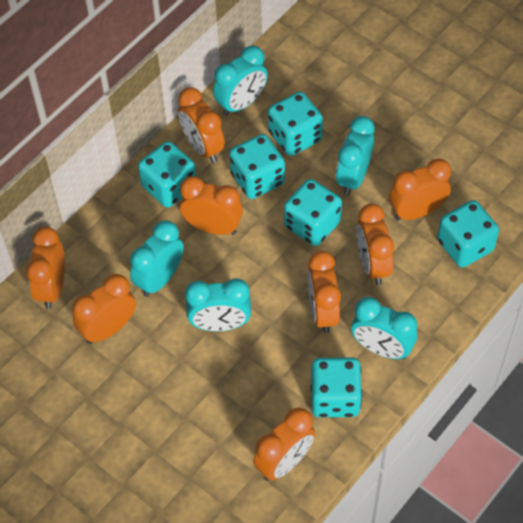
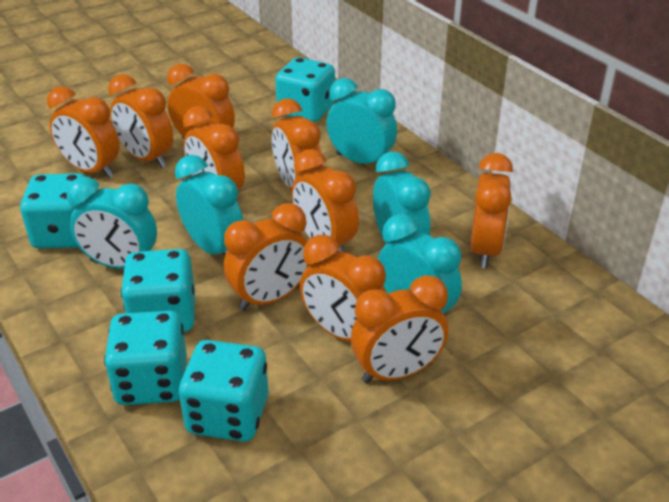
orange clock: 8 -> 10
turquoise dice: 6 -> 5

